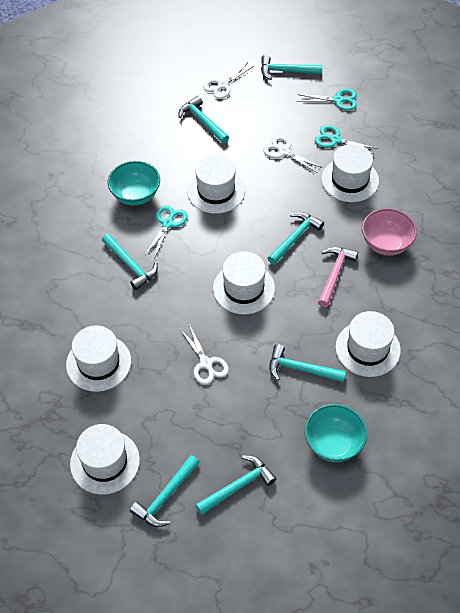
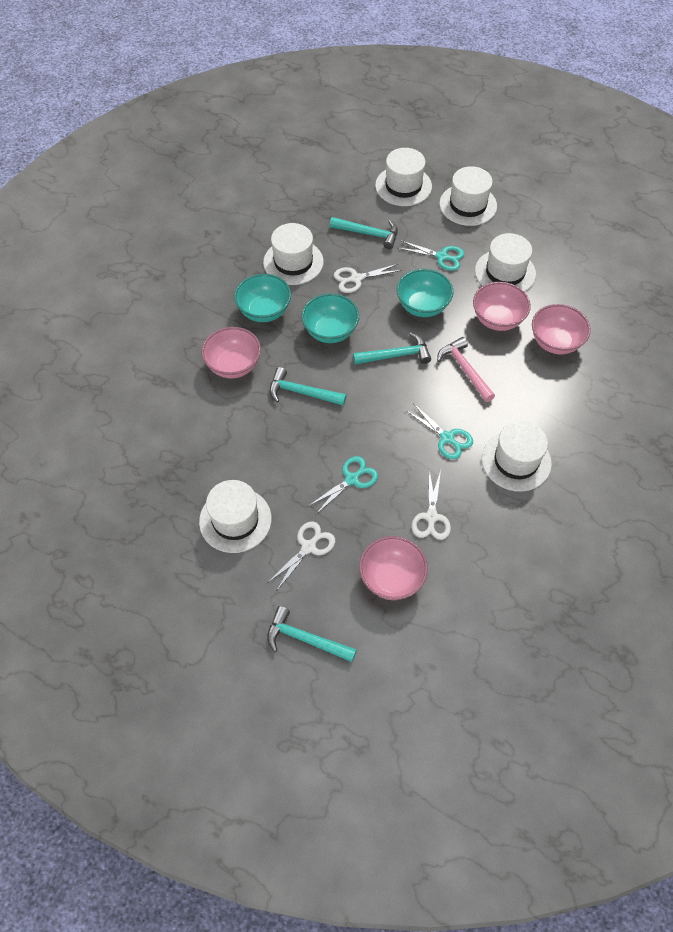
pink bowl: 1 -> 4
turquoise bowl: 2 -> 3
turquoise hammer: 7 -> 4

